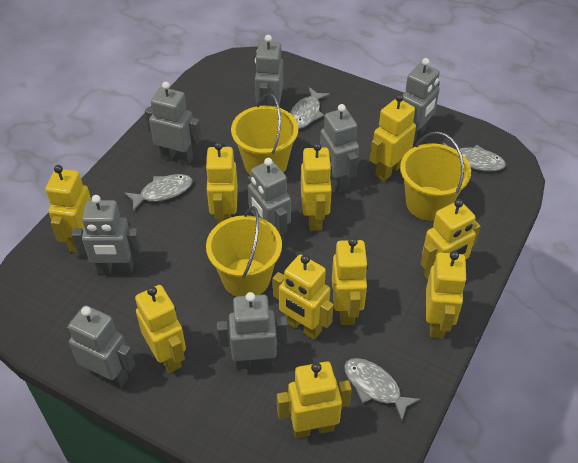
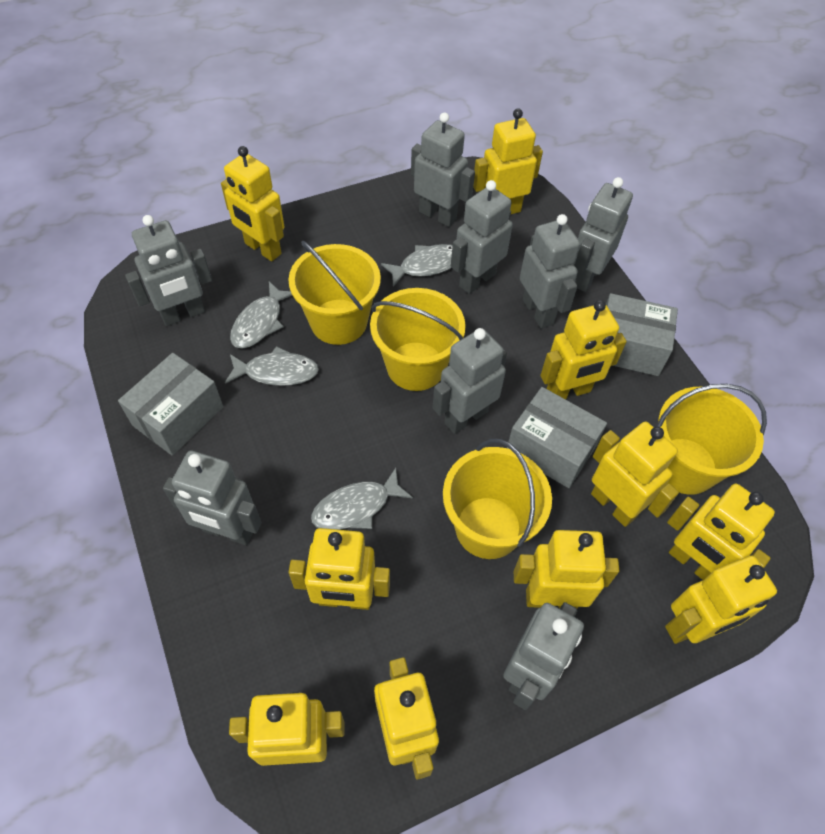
grey box: 0 -> 3
yellow bucket: 3 -> 4

